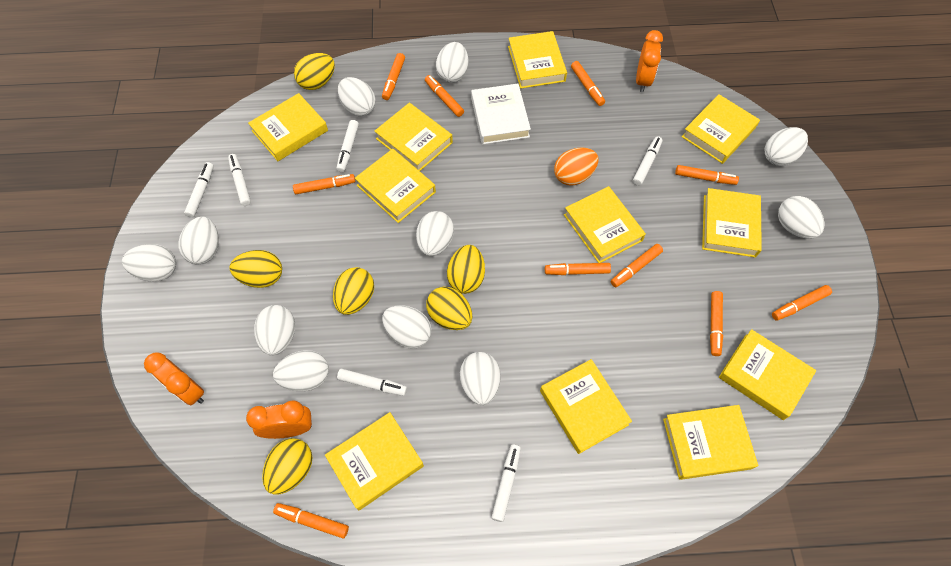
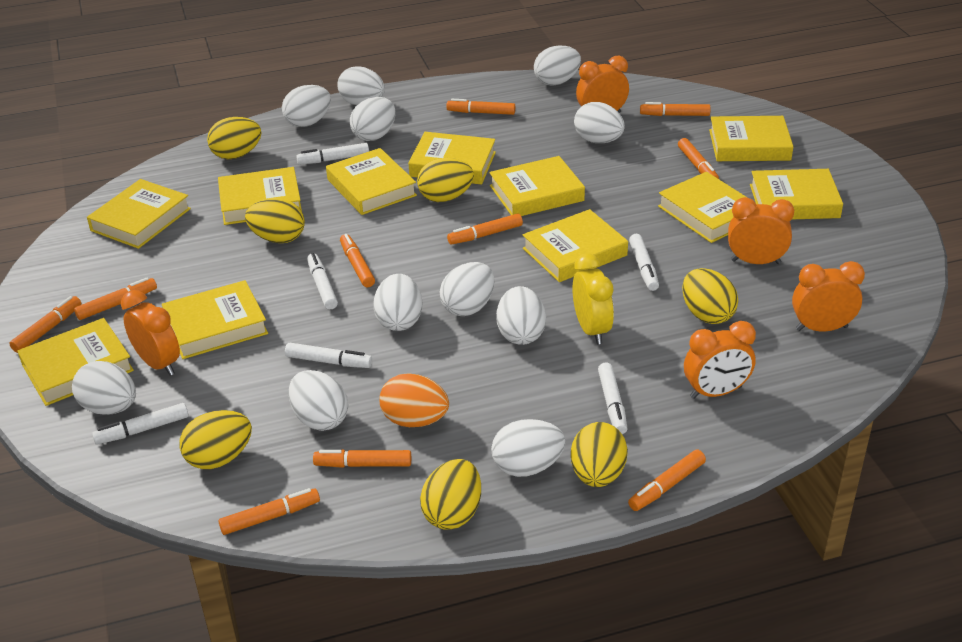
orange clock: 3 -> 5
white book: 1 -> 0
yellow clock: 0 -> 1
yellow egg: 6 -> 7

